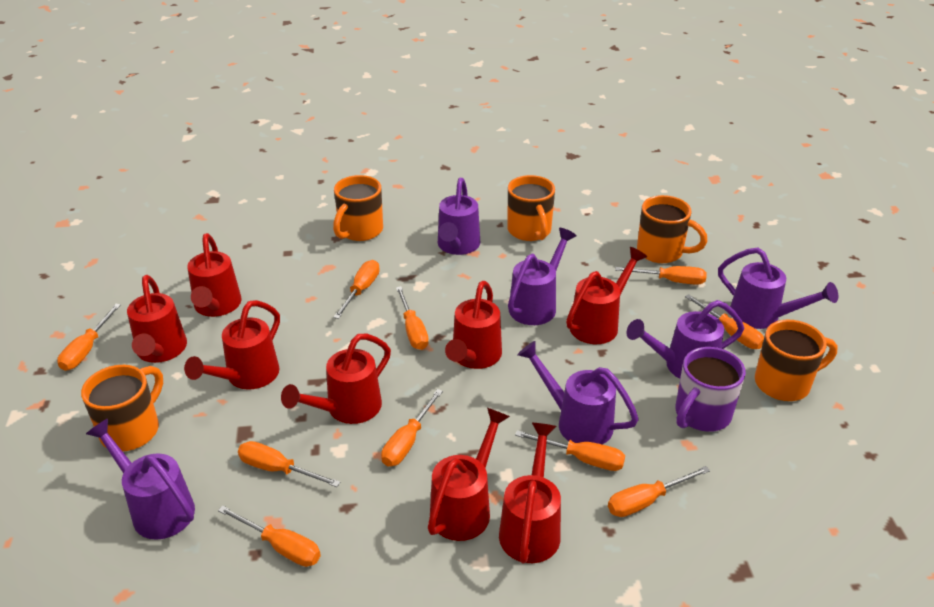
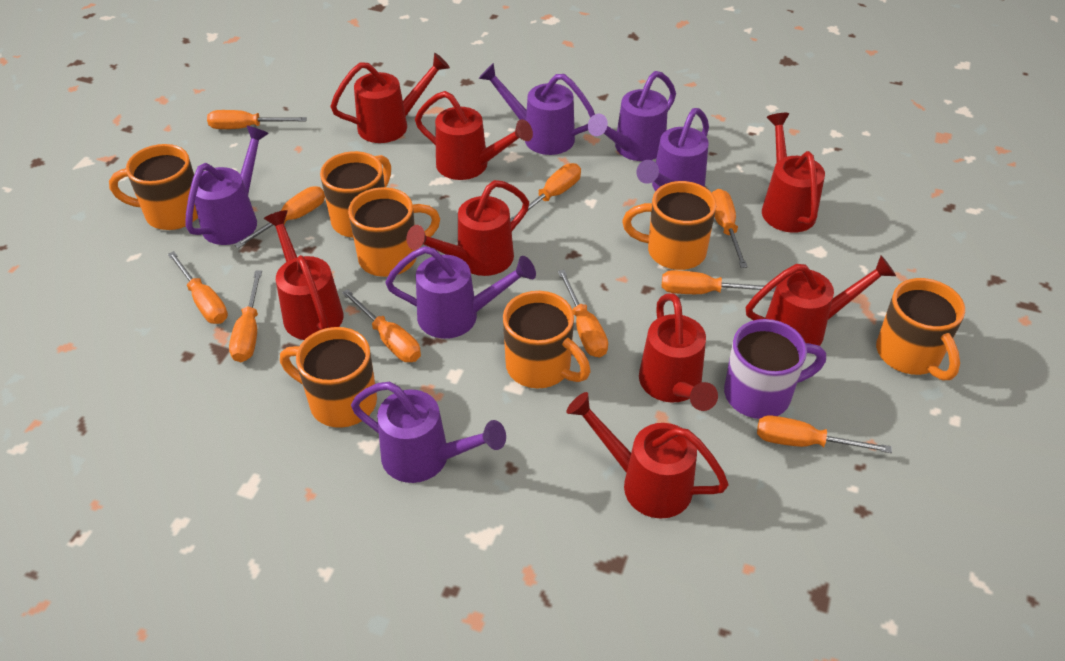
orange mug: 5 -> 7

